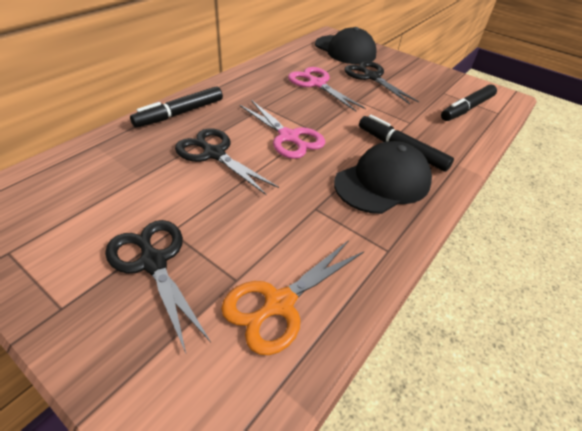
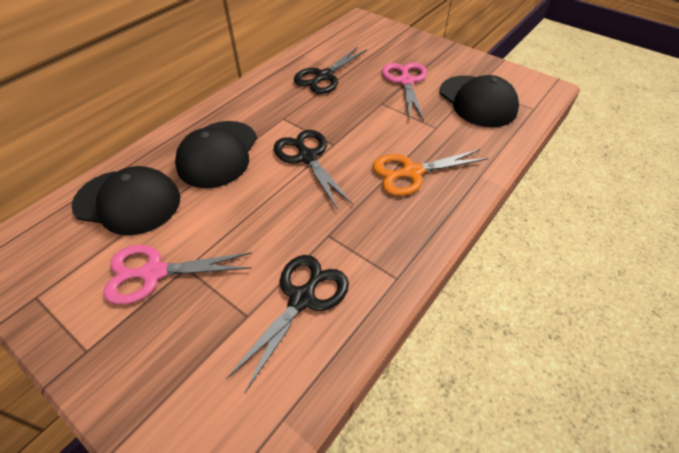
black cap: 2 -> 3
black marker: 3 -> 0

